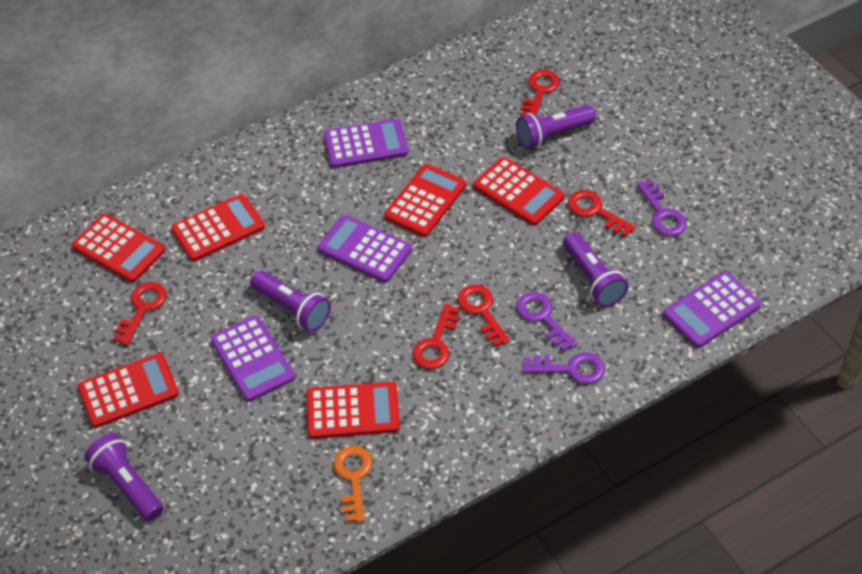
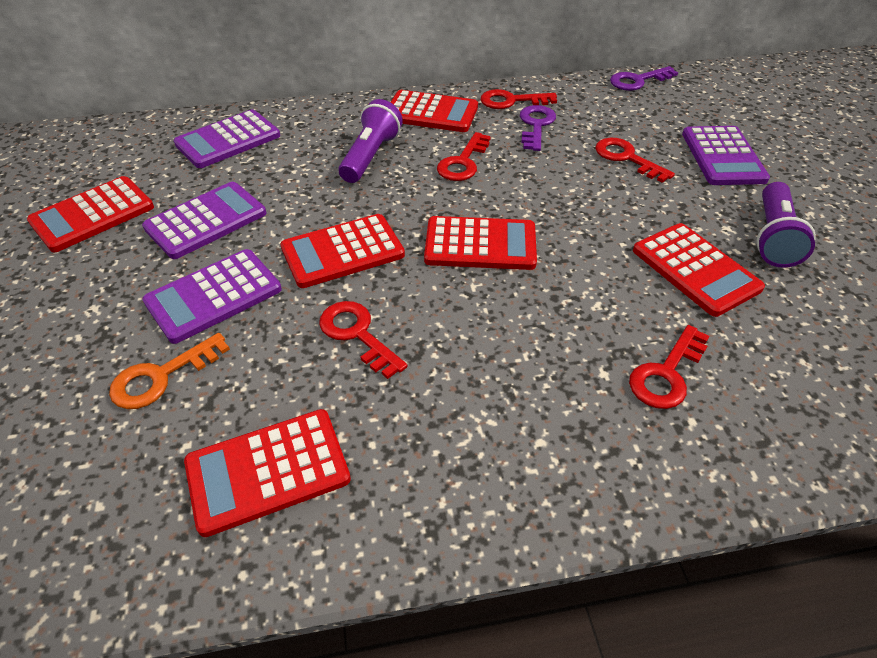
purple flashlight: 4 -> 2
purple key: 3 -> 2

